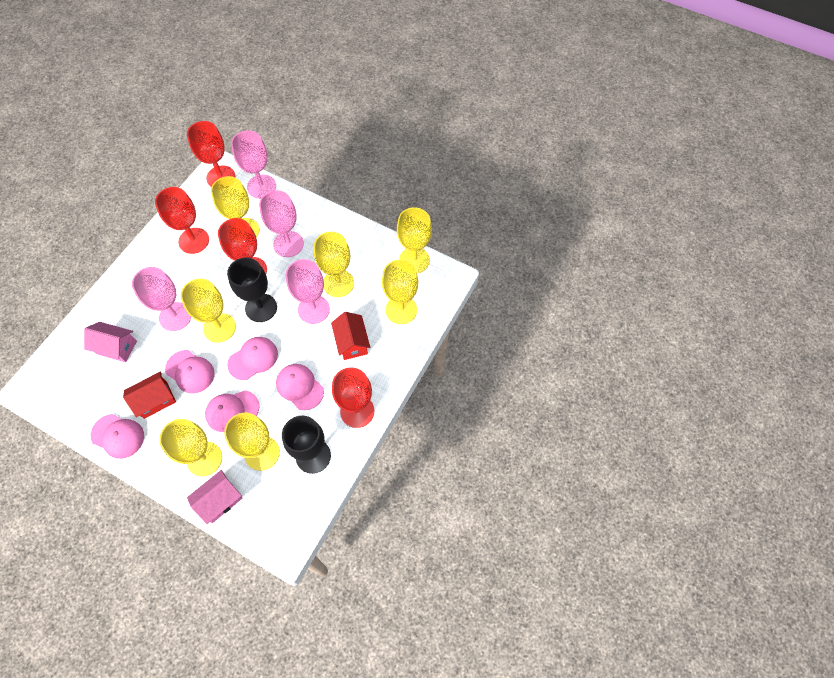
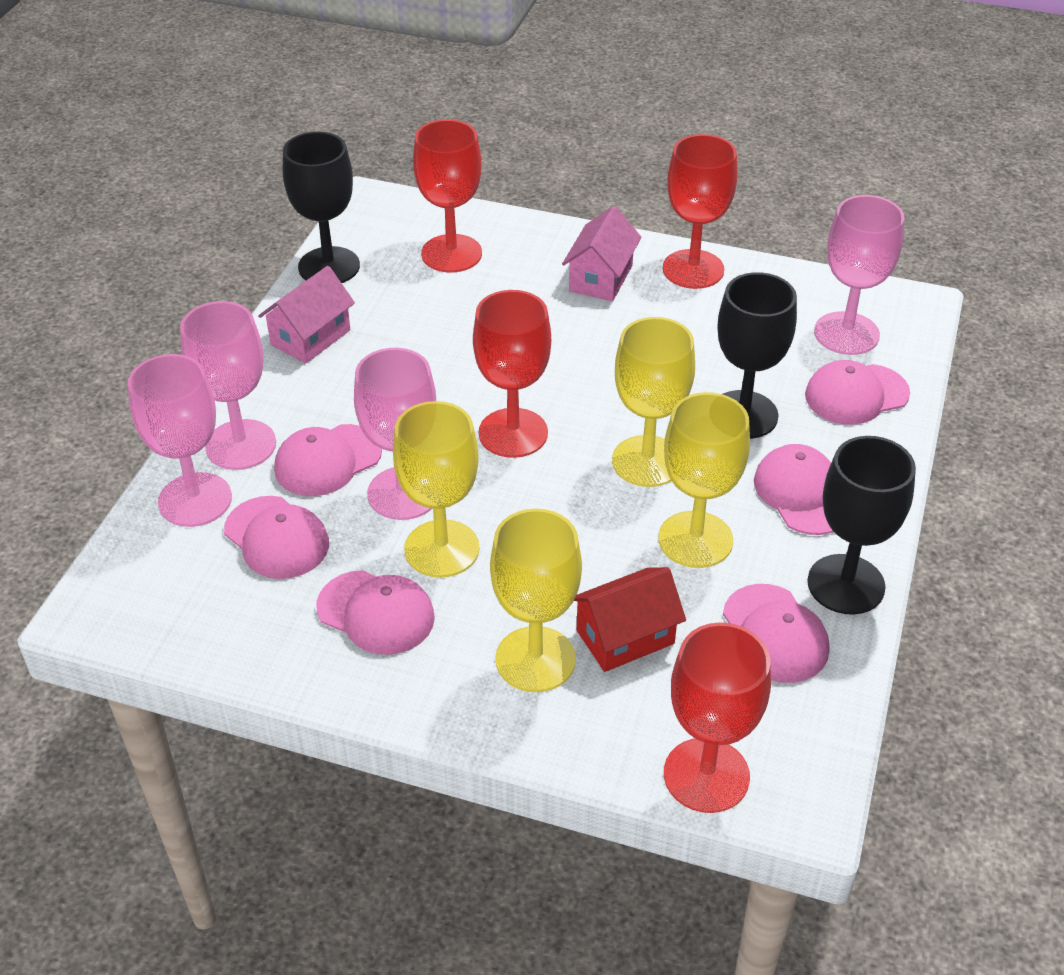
black goblet: 2 -> 3
pink cap: 5 -> 6
red house: 2 -> 1
yellow goblet: 7 -> 4

